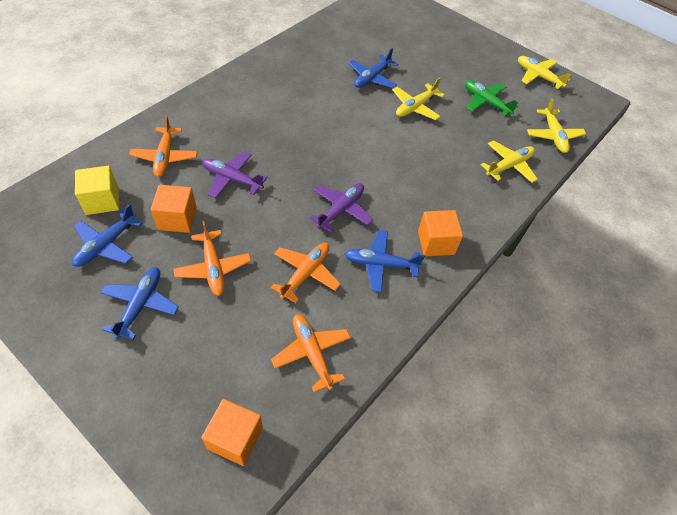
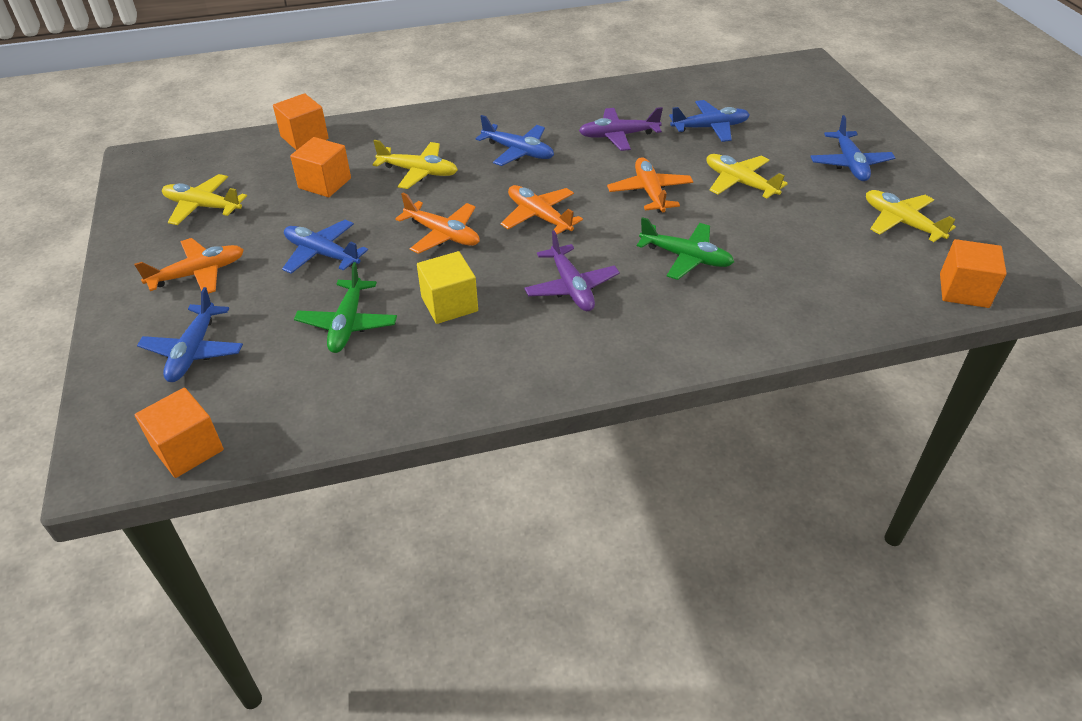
blue plane: 4 -> 5
green plane: 1 -> 2
orange cube: 3 -> 4

